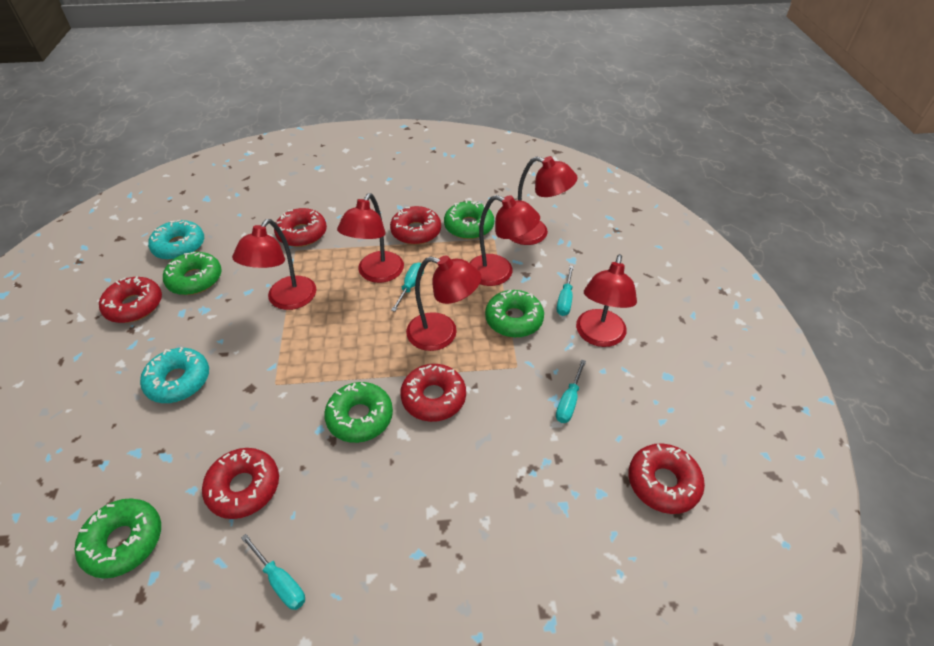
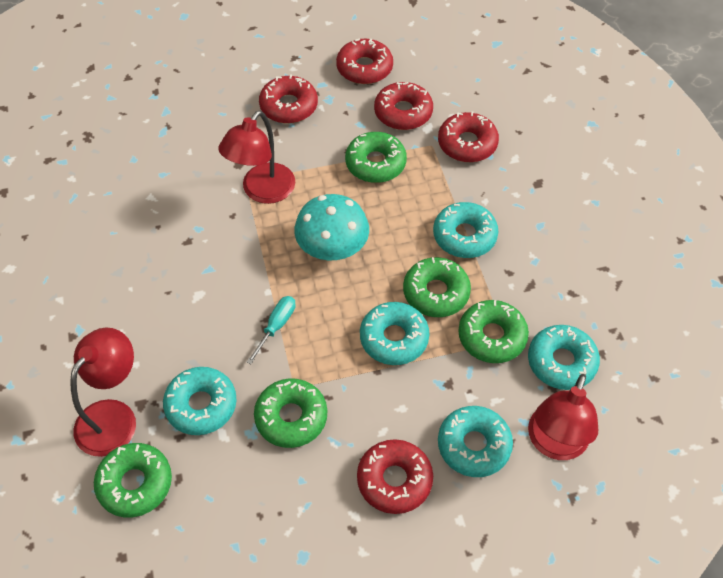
red donut: 6 -> 5
red lamp: 6 -> 3
turquoise donut: 2 -> 5
turquoise mushroom: 0 -> 1
turquoise screwdriver: 4 -> 1

